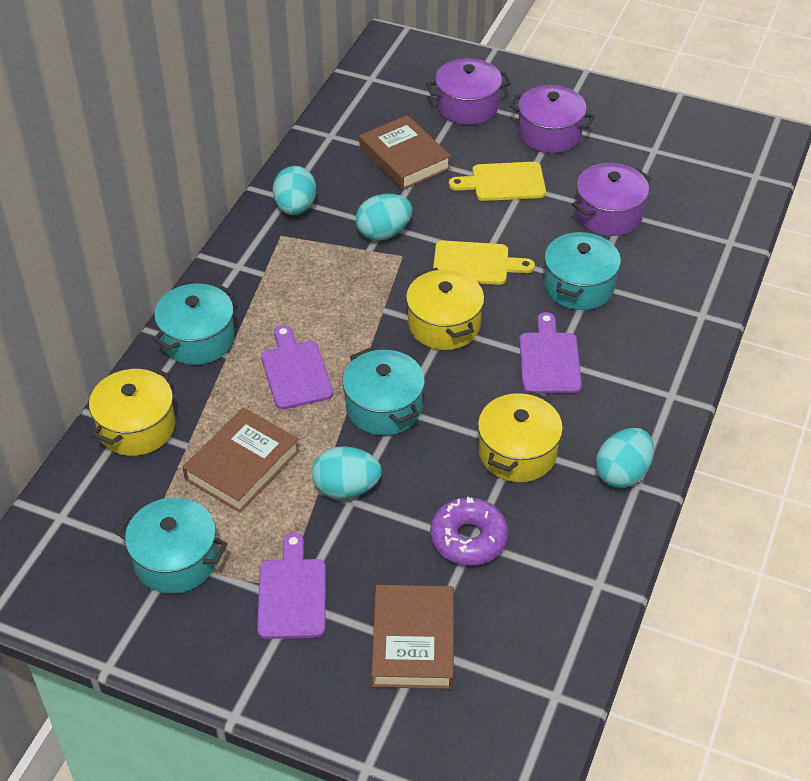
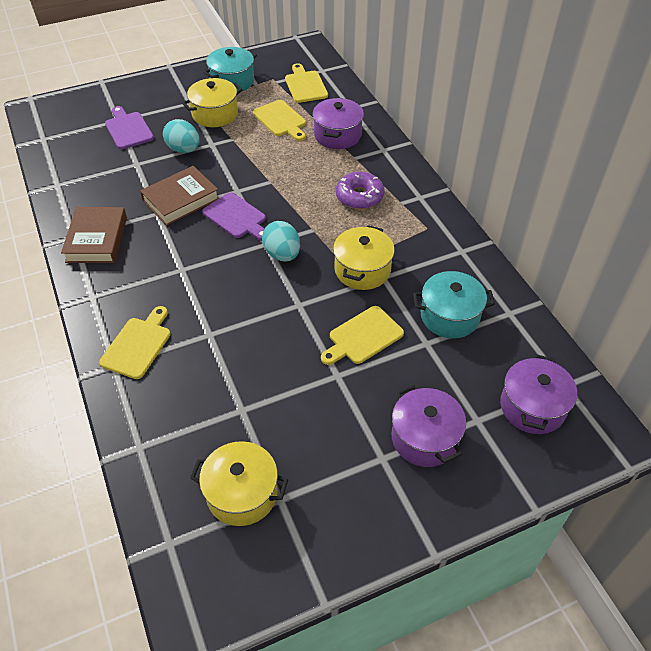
brown book: 3 -> 2
purple cutting board: 3 -> 2
turquoise egg: 4 -> 2
turquoise pot: 4 -> 2
yellow cutting board: 2 -> 4

